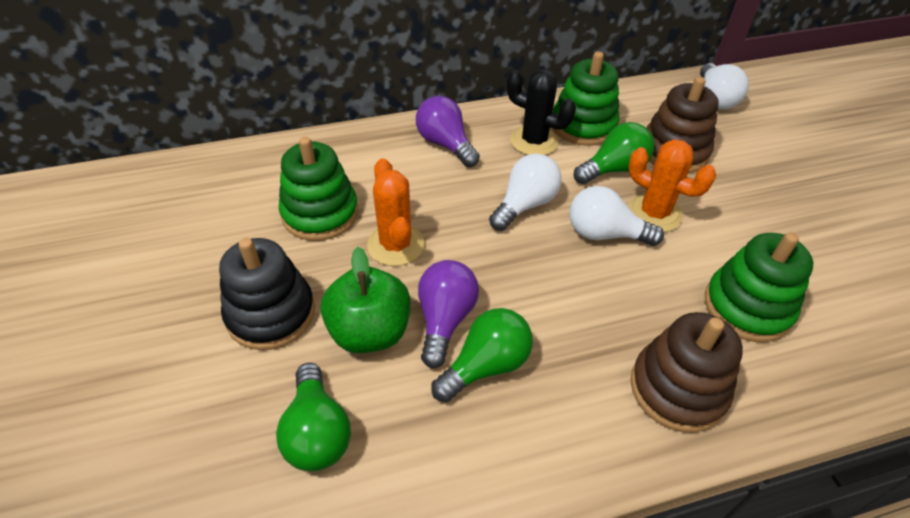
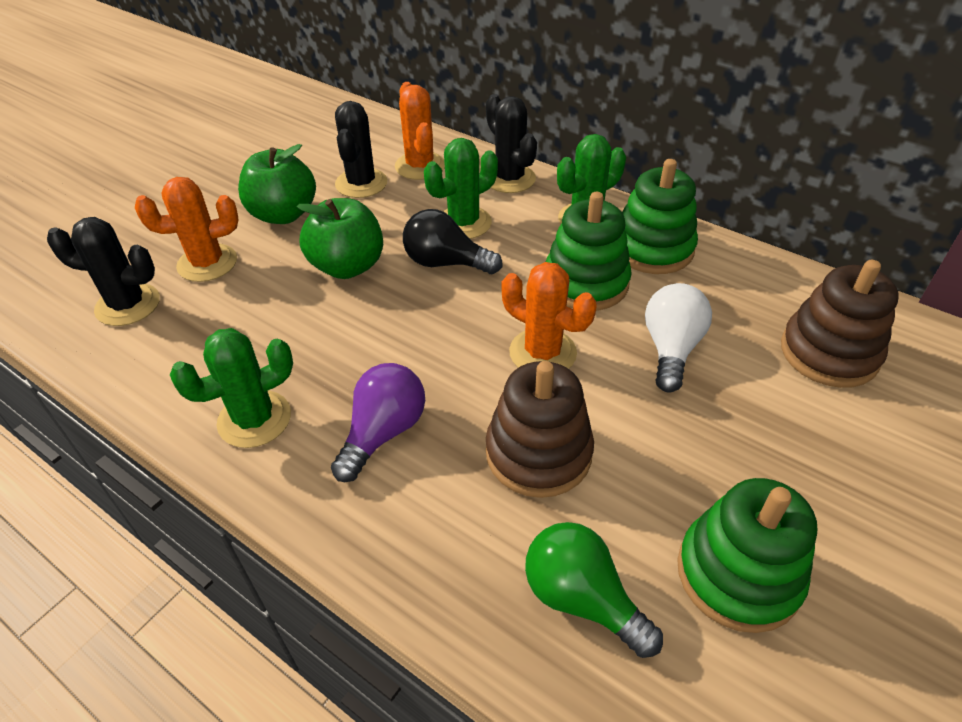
black cactus: 1 -> 3
black light bulb: 0 -> 1
black stacking toy: 1 -> 0
green apple: 1 -> 2
green cactus: 0 -> 3
green light bulb: 3 -> 1
orange cactus: 2 -> 3
purple light bulb: 2 -> 1
white light bulb: 3 -> 1

